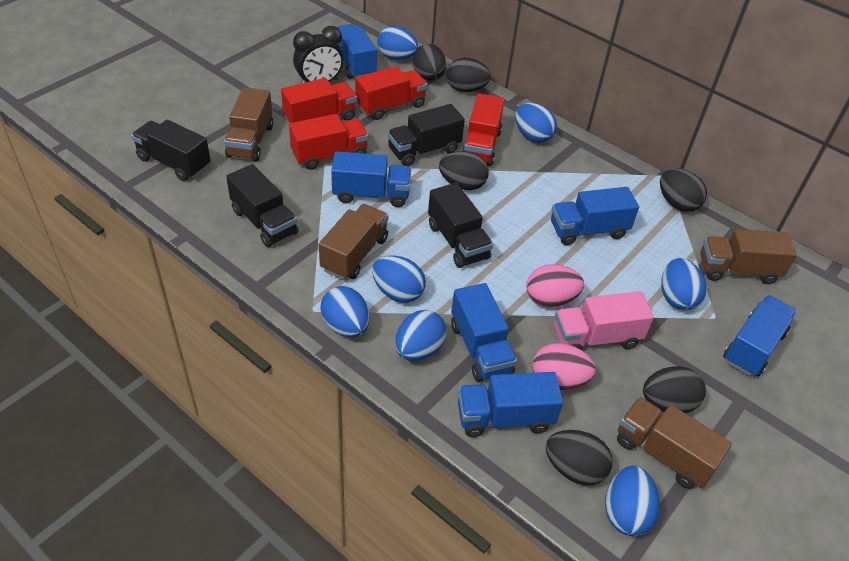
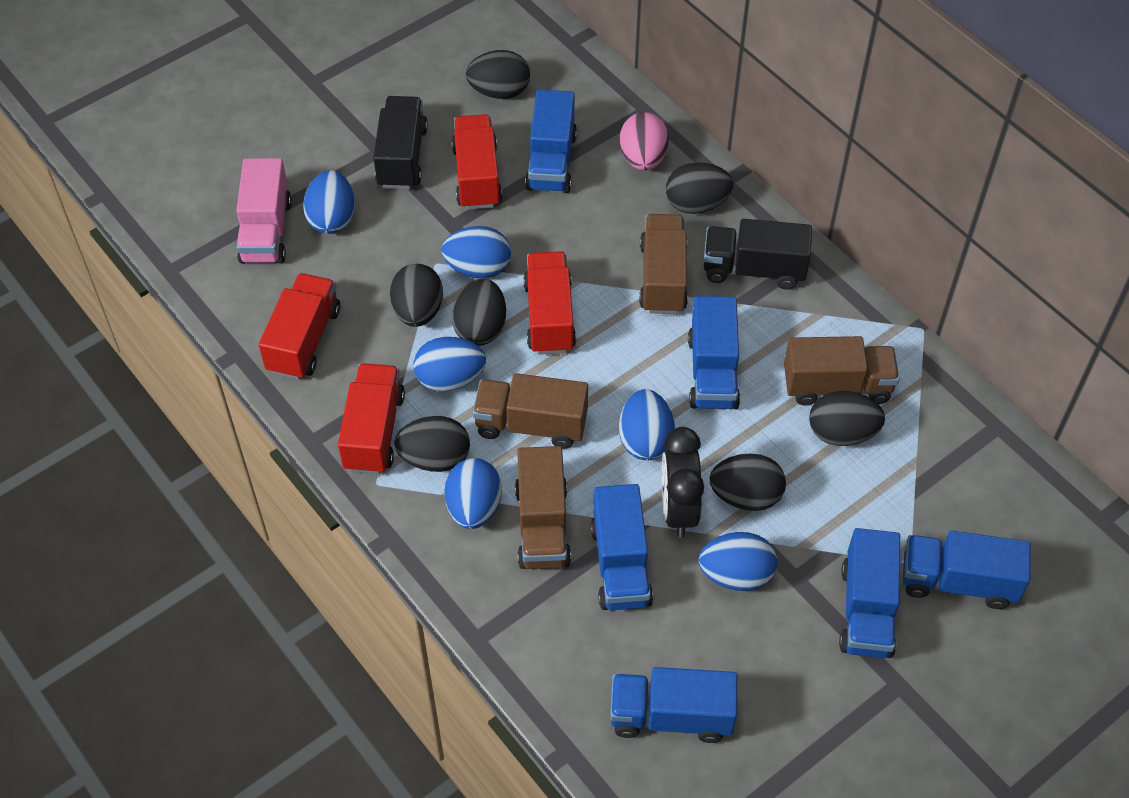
black egg: 6 -> 7
black truck: 4 -> 2
blue egg: 7 -> 6
pink egg: 2 -> 1

